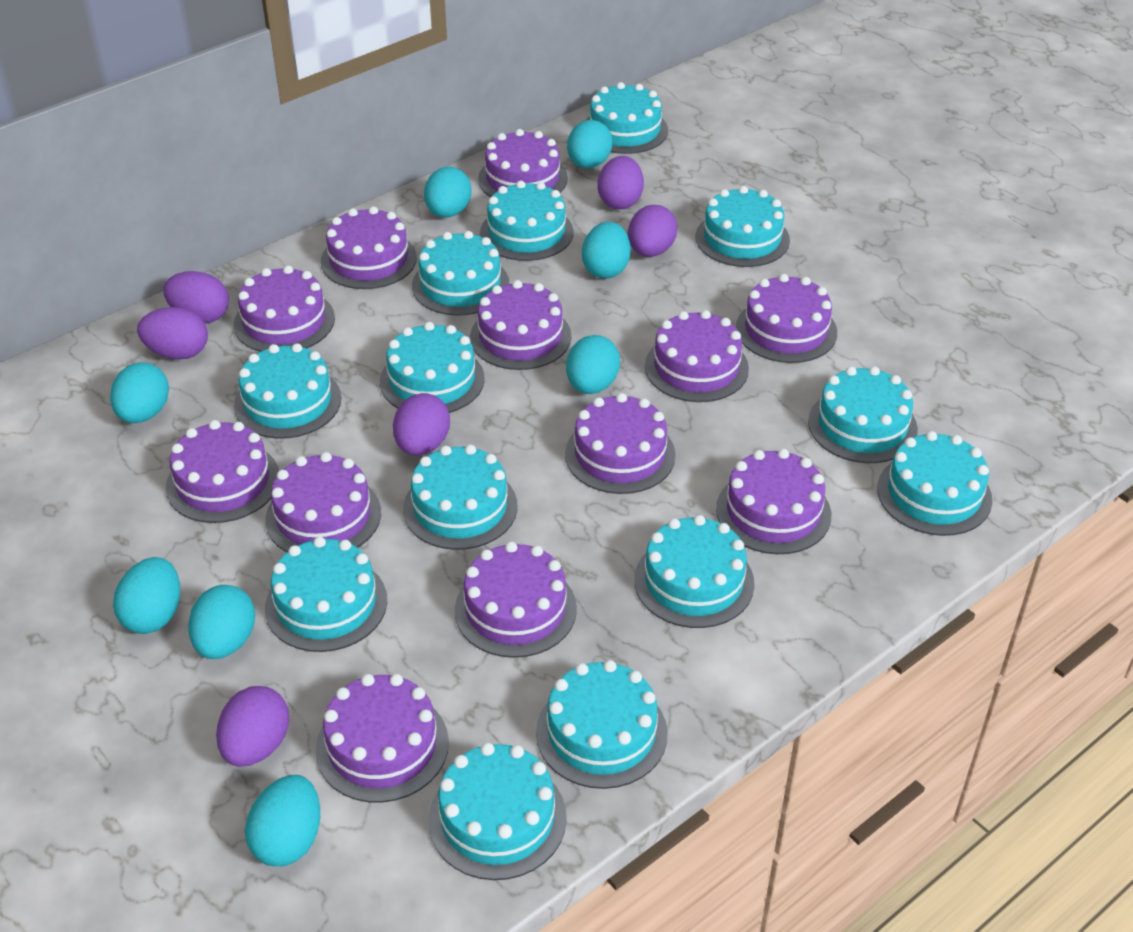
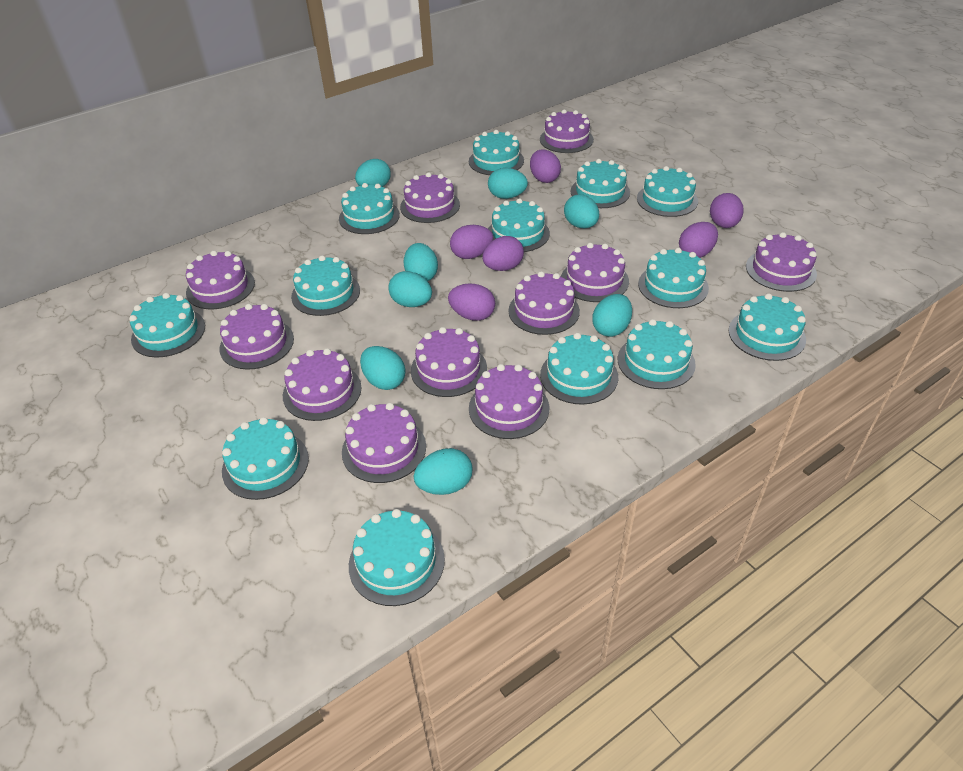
purple cake: 12 -> 11

